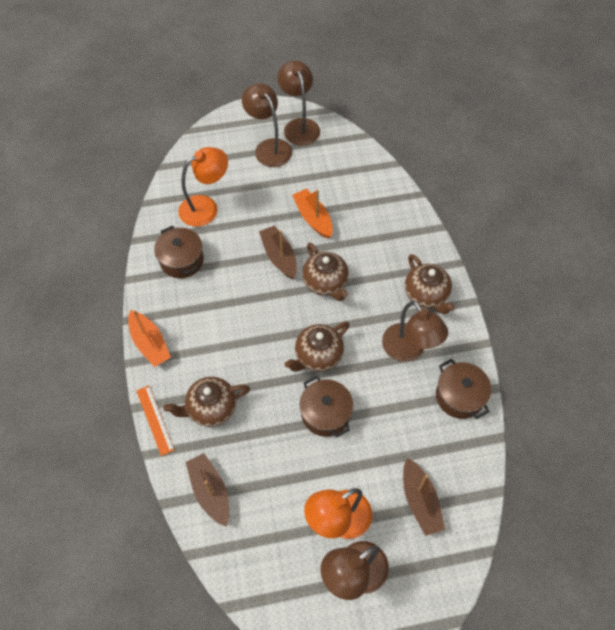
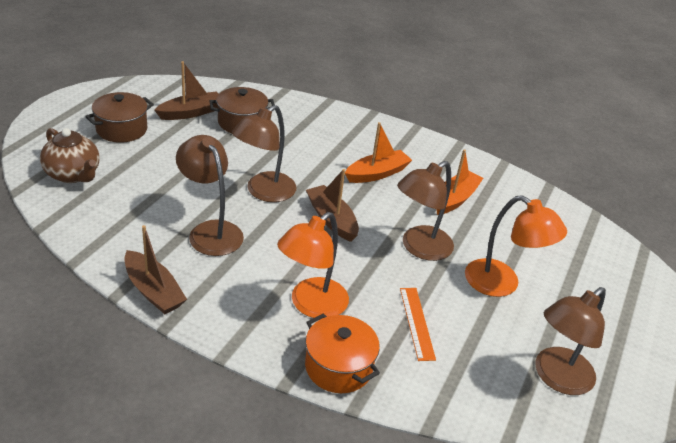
brown pot: 3 -> 2
brown teapot: 4 -> 1
orange pot: 0 -> 1

